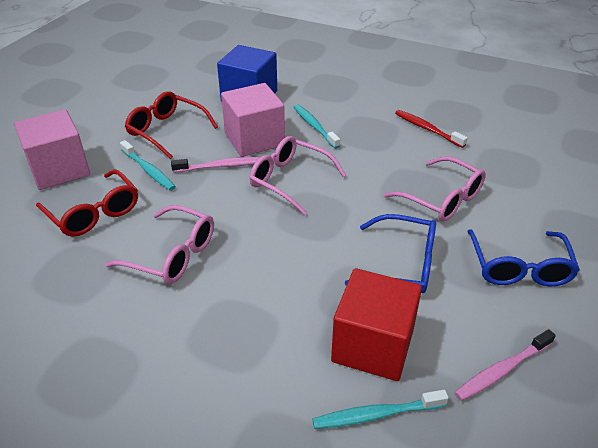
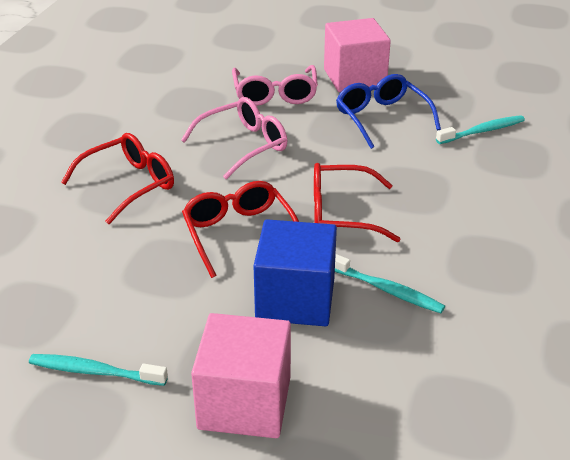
blue glasses: 2 -> 1
pink glasses: 3 -> 2
pink toothbrush: 2 -> 0
red cube: 1 -> 0
red glasses: 2 -> 3
red toothbrush: 1 -> 0

